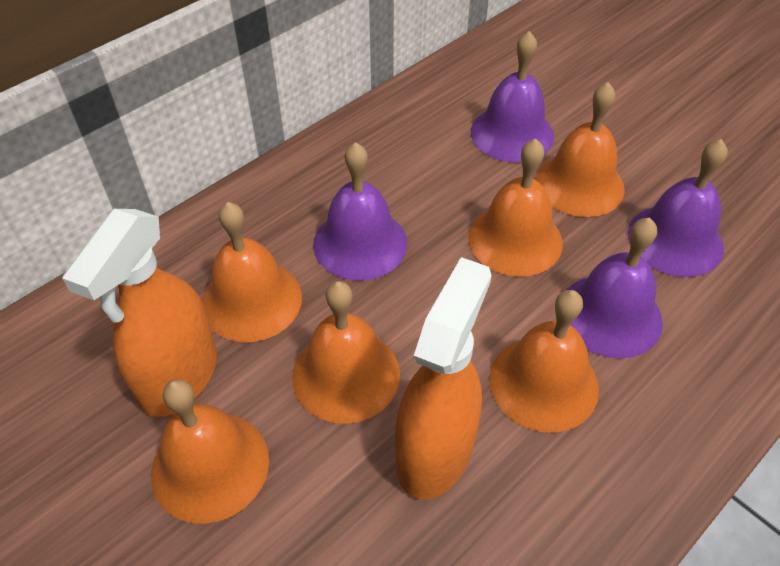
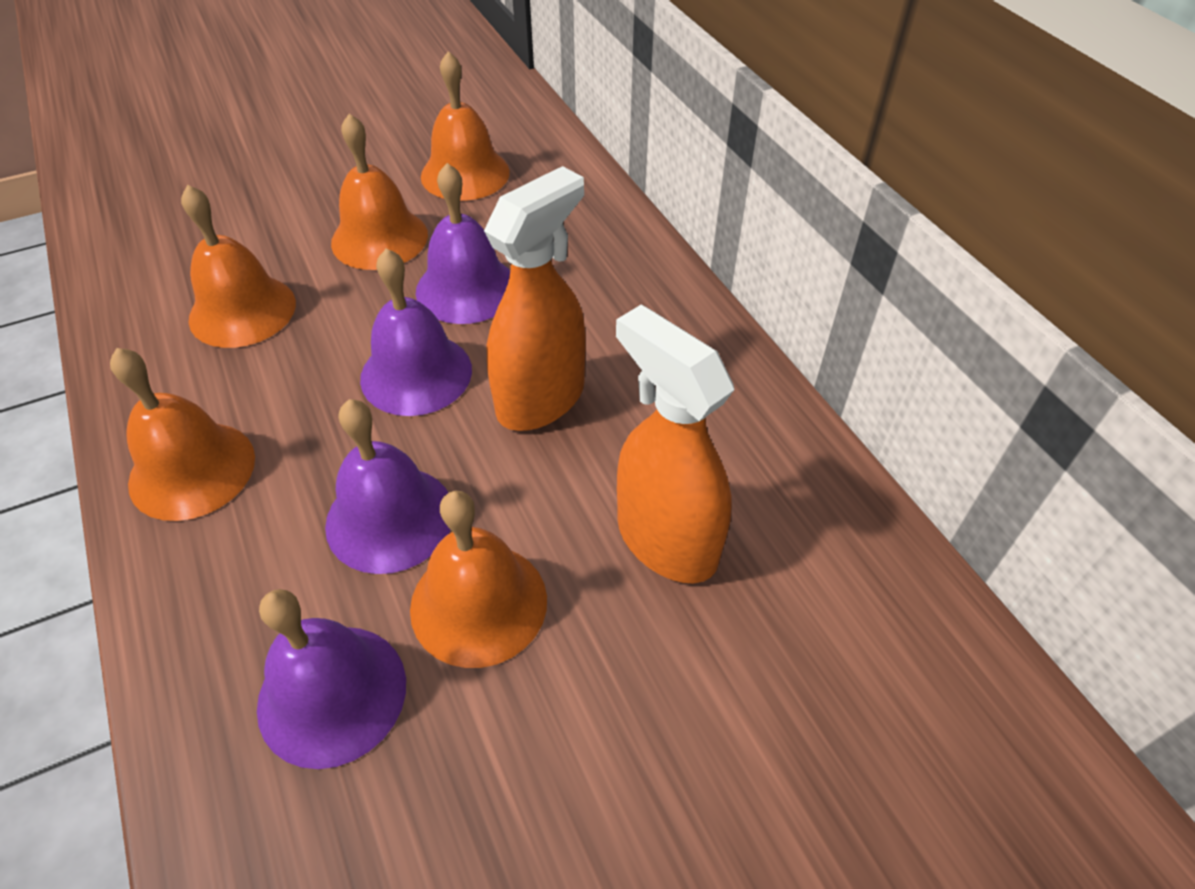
orange bell: 6 -> 5

